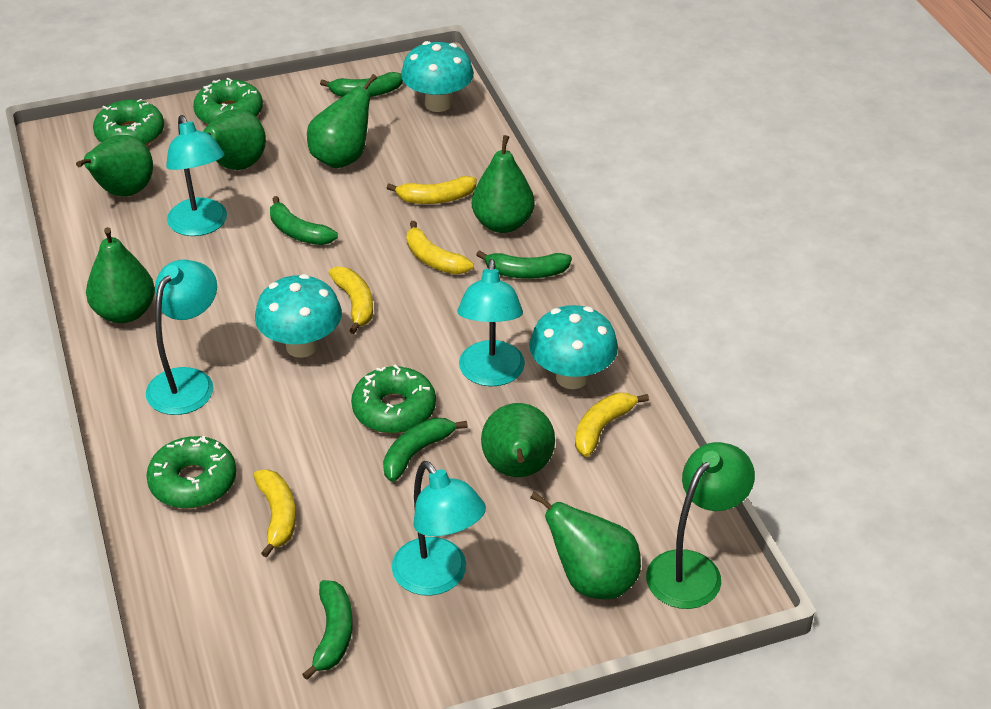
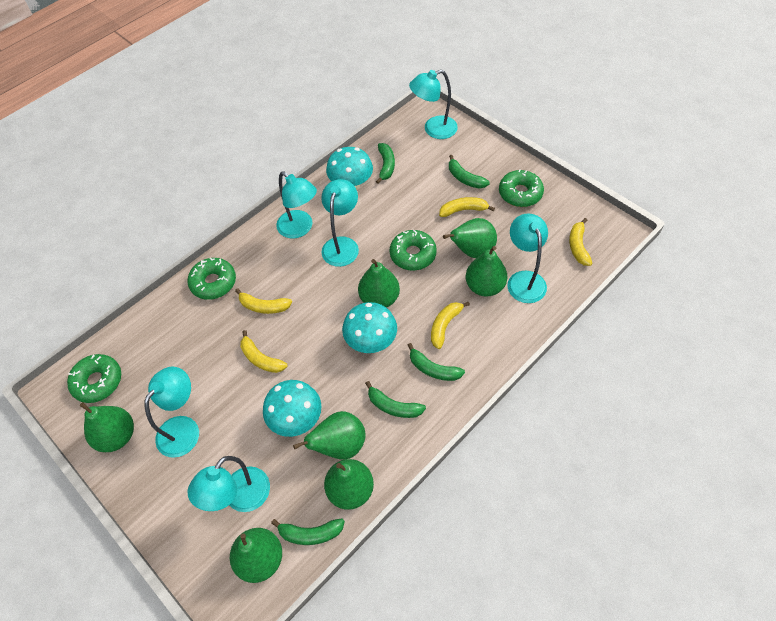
green lamp: 1 -> 0
turquoise lamp: 4 -> 6

